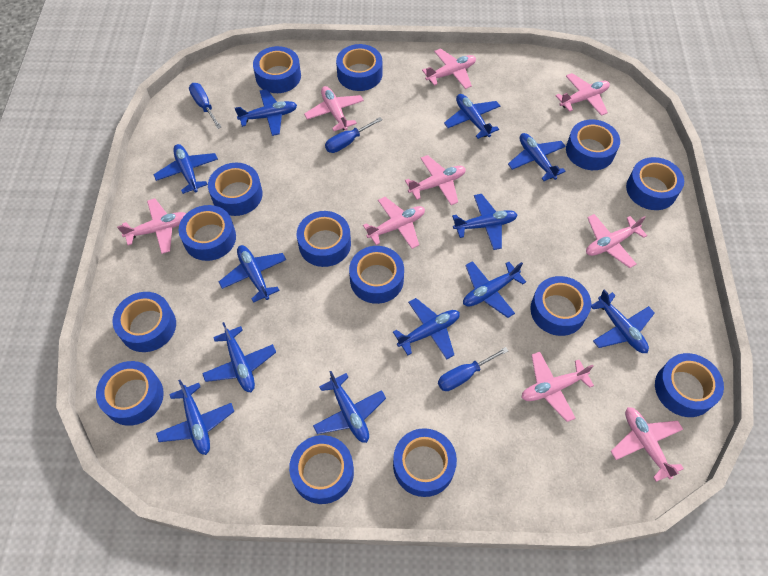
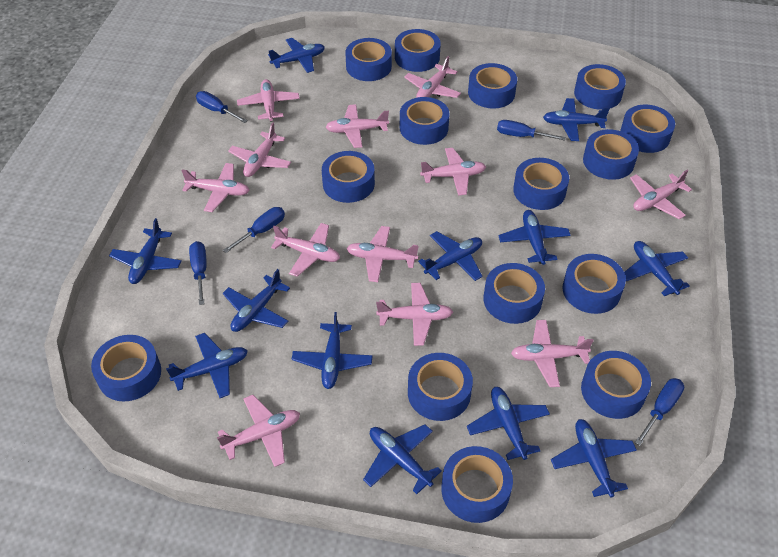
blue screwdriver: 3 -> 5
blue tape: 14 -> 15
pink plane: 9 -> 12

